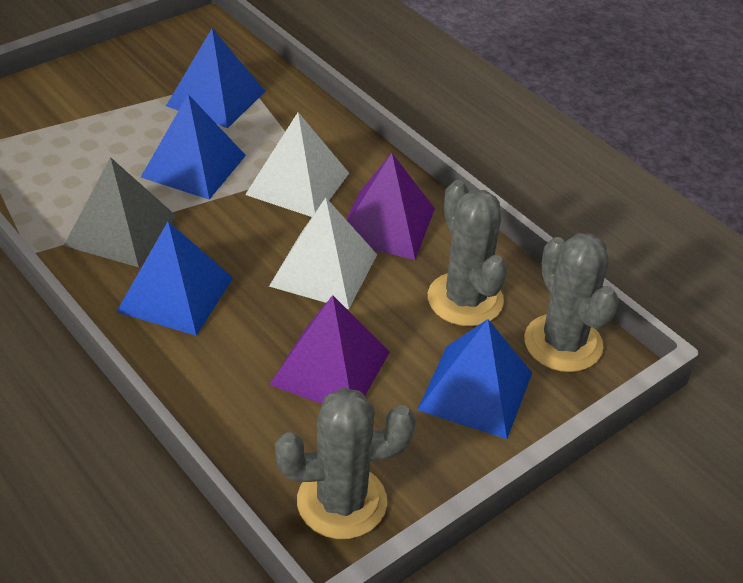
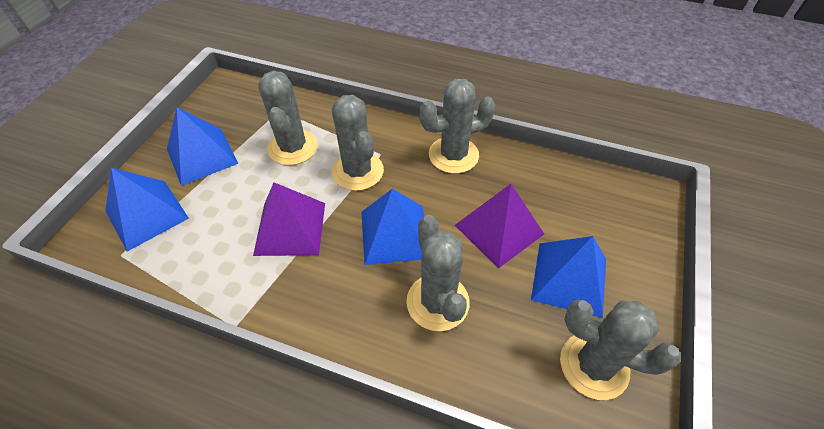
grey cactus: 3 -> 5
grey pyramid: 1 -> 0
white pyramid: 2 -> 0

